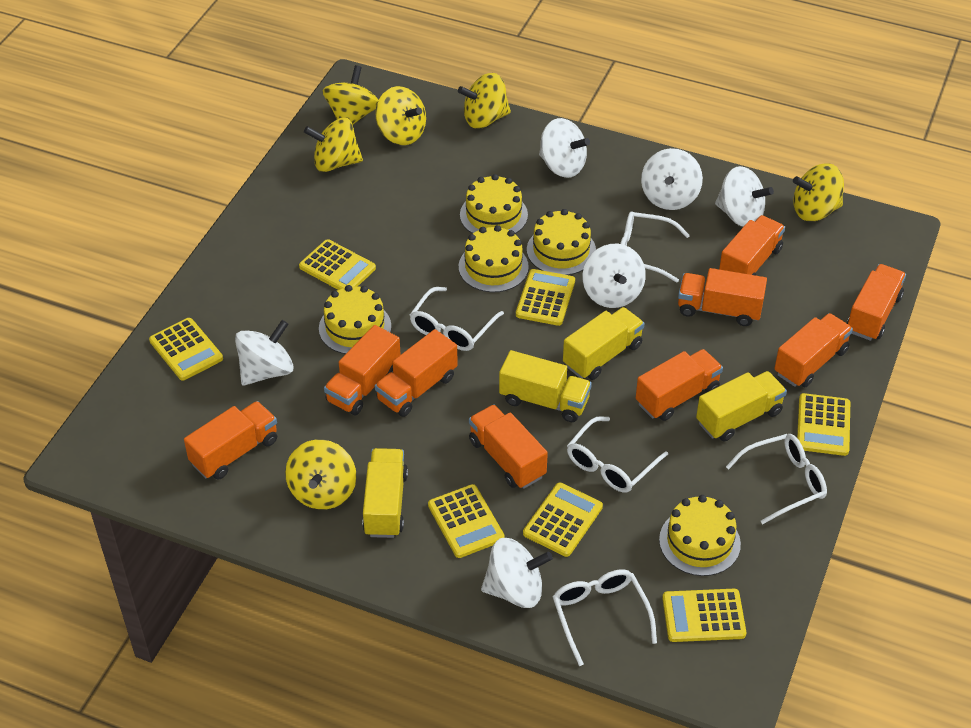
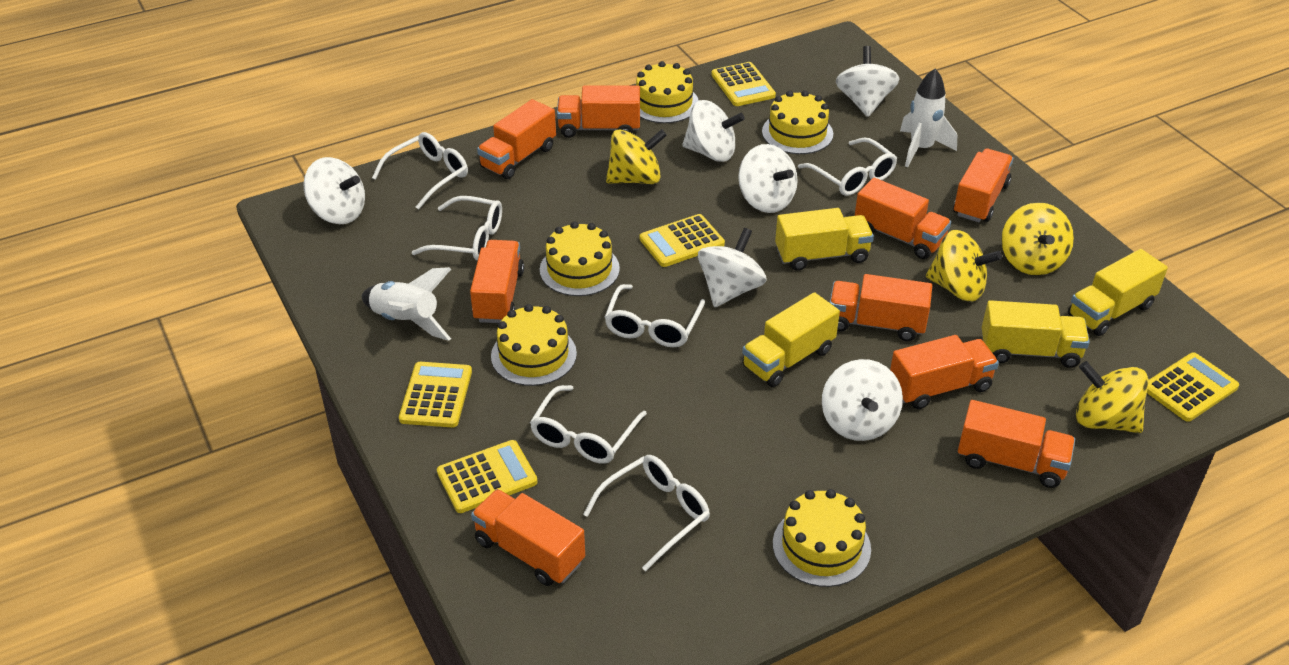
white glasses: 5 -> 6
white rocket: 0 -> 2
yellow calculator: 7 -> 5
yellow spinning top: 6 -> 4

